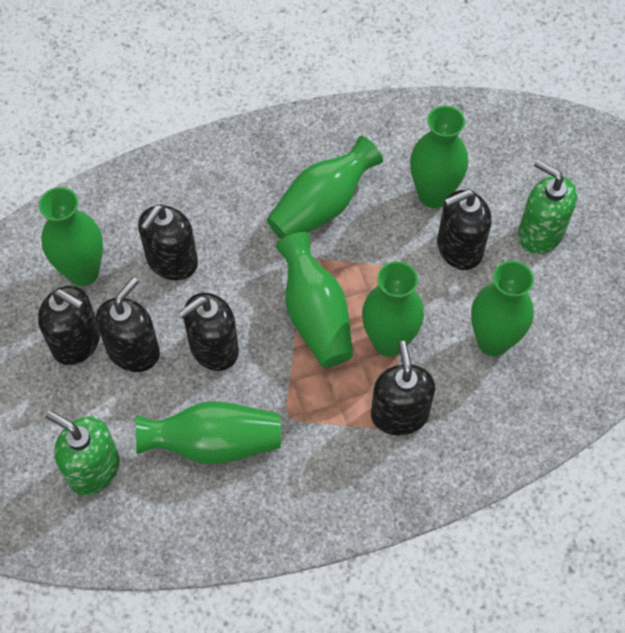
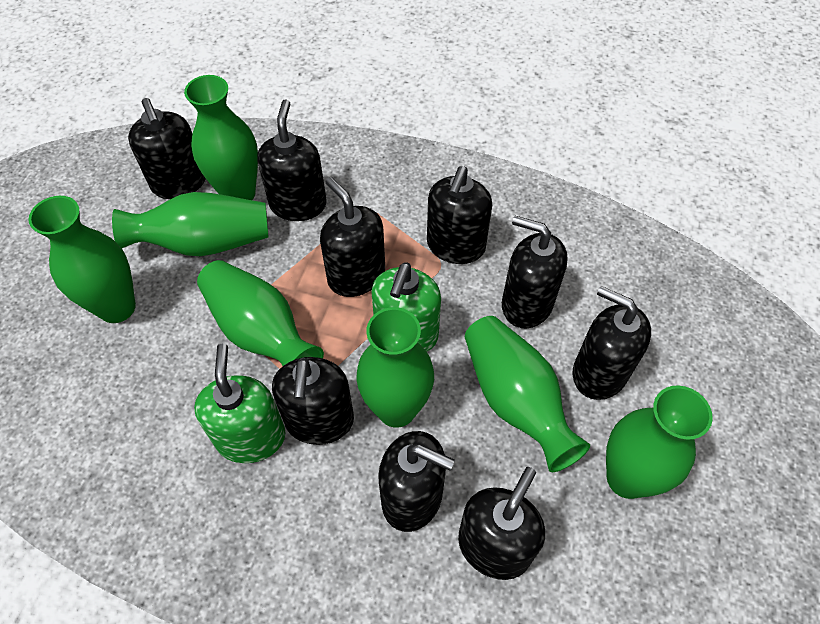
black soap dispenser: 6 -> 9

